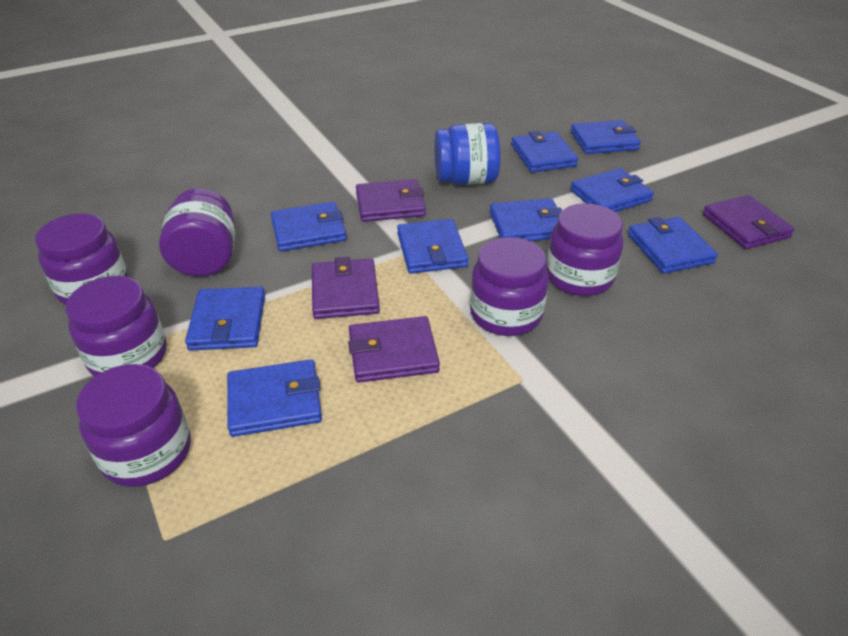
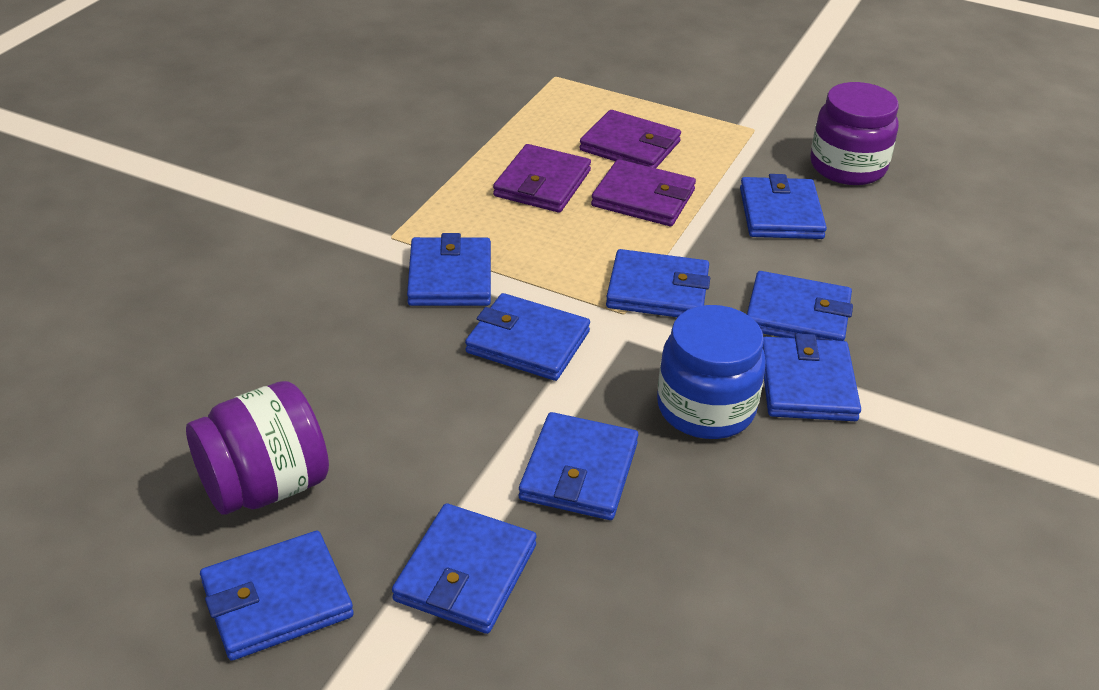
purple jar: 6 -> 2
purple wallet: 4 -> 3

